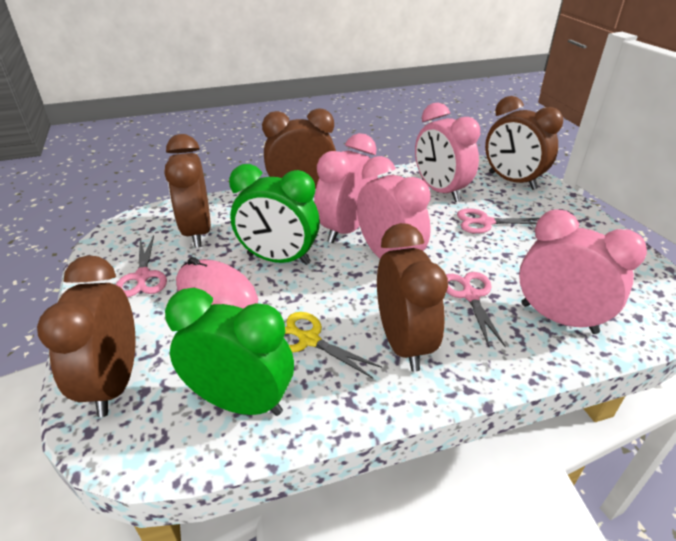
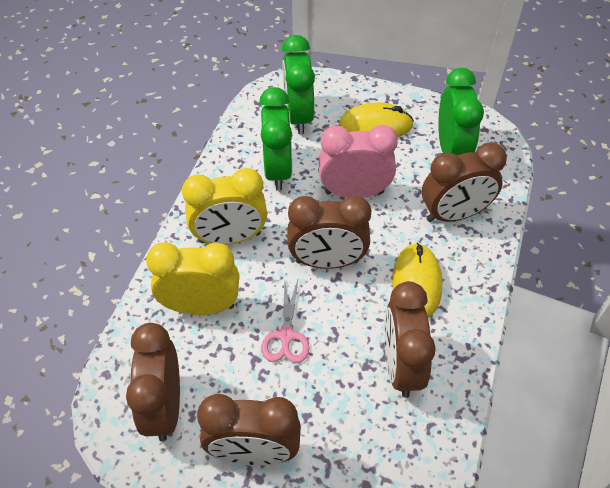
green clock: 2 -> 3
pink clock: 4 -> 1
pink mouse: 1 -> 0
pink scissors: 3 -> 1
yellow clock: 0 -> 2
yellow mouse: 0 -> 2
yellow scissors: 1 -> 0

